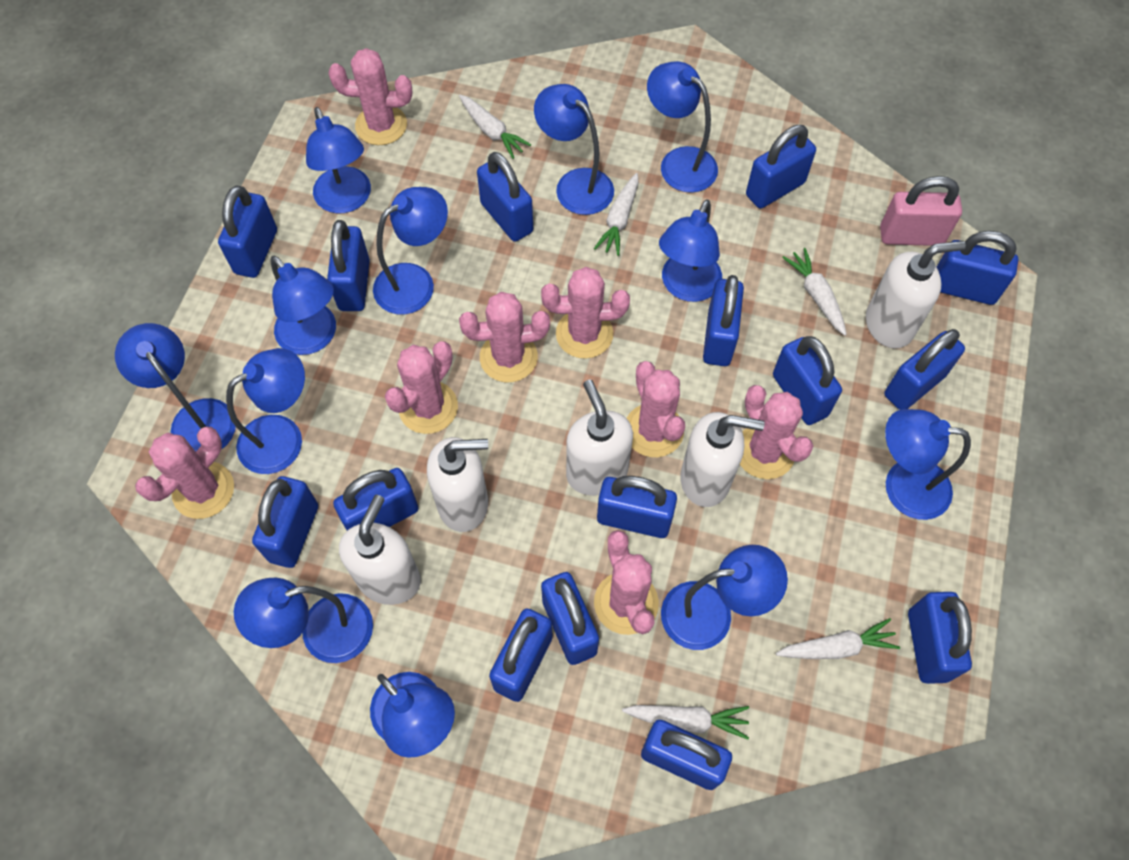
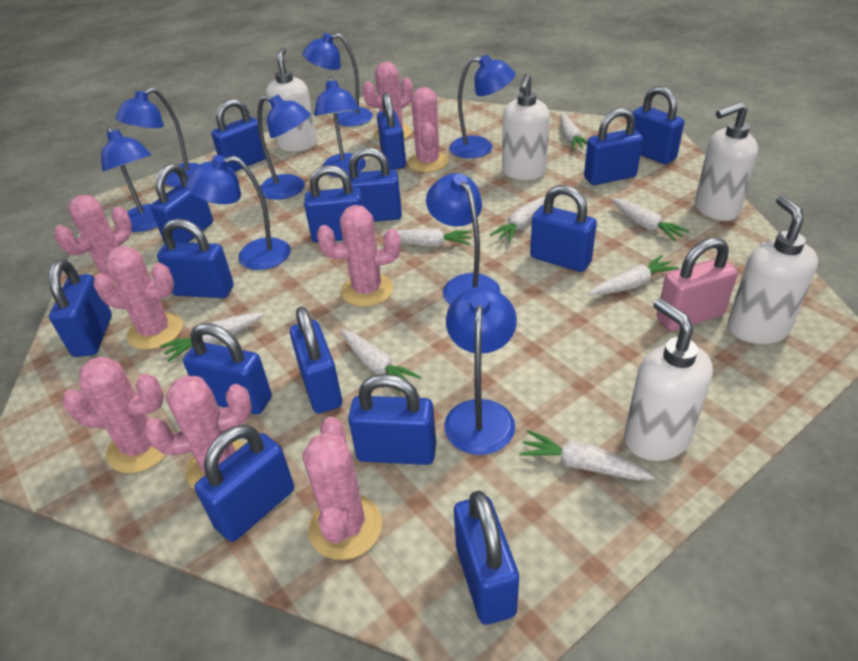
blue lamp: 12 -> 9
white carrot: 5 -> 8

